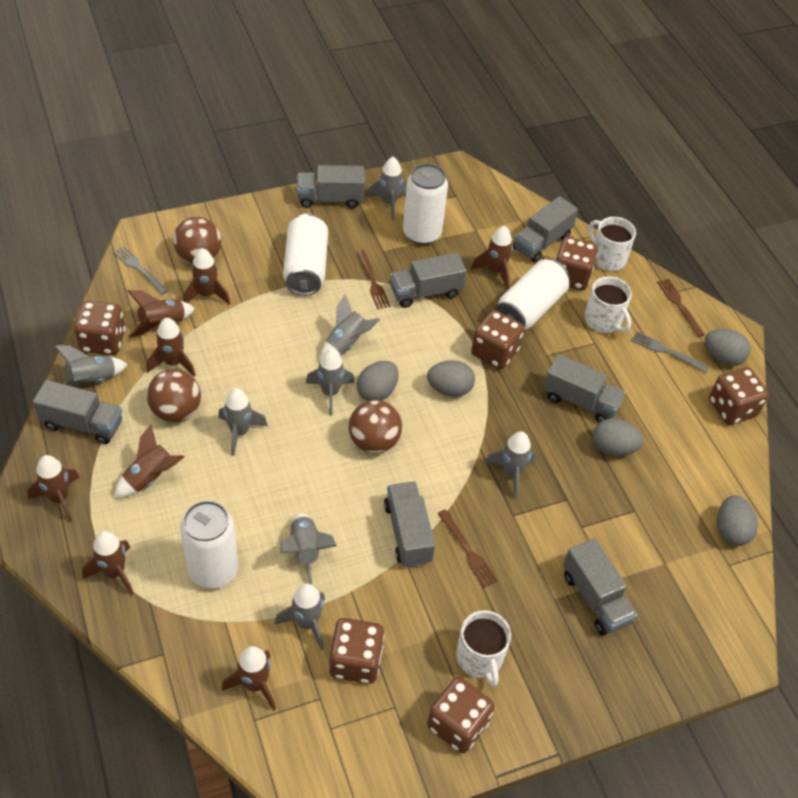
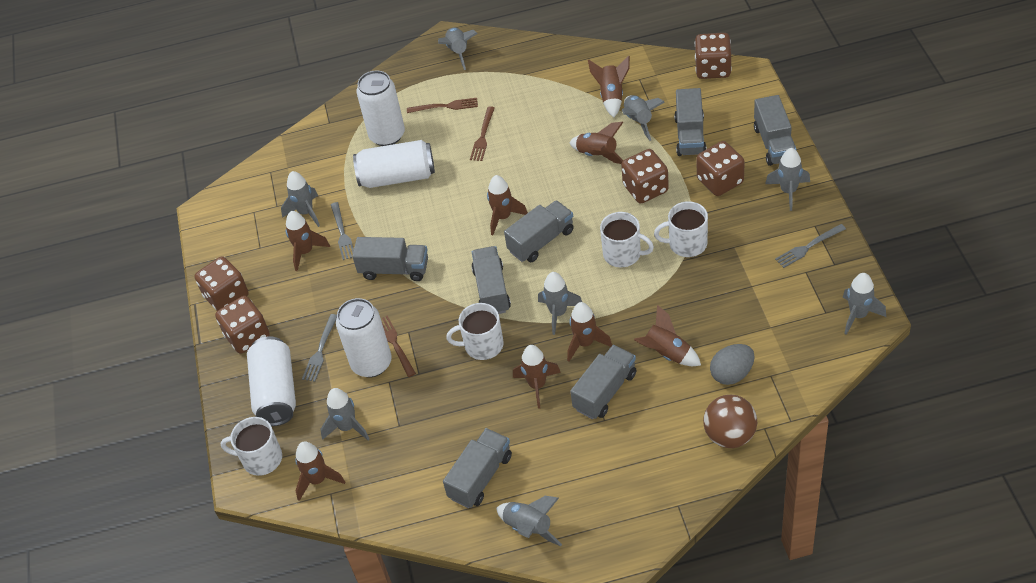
brown ball: 3 -> 1
brown dice: 6 -> 5
grey egg: 5 -> 1
grey fork: 2 -> 3
white mug: 3 -> 4

